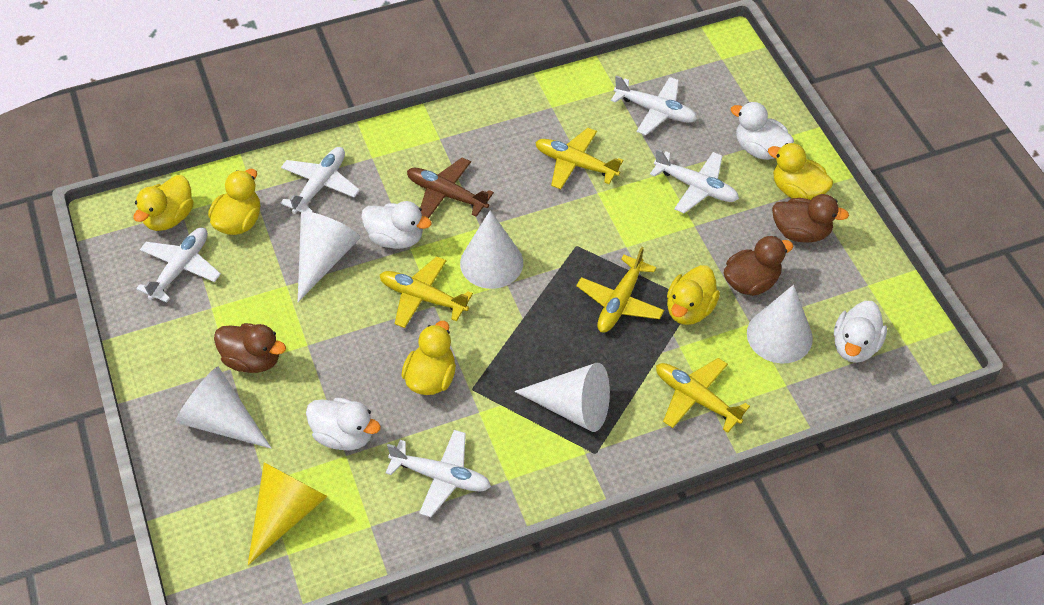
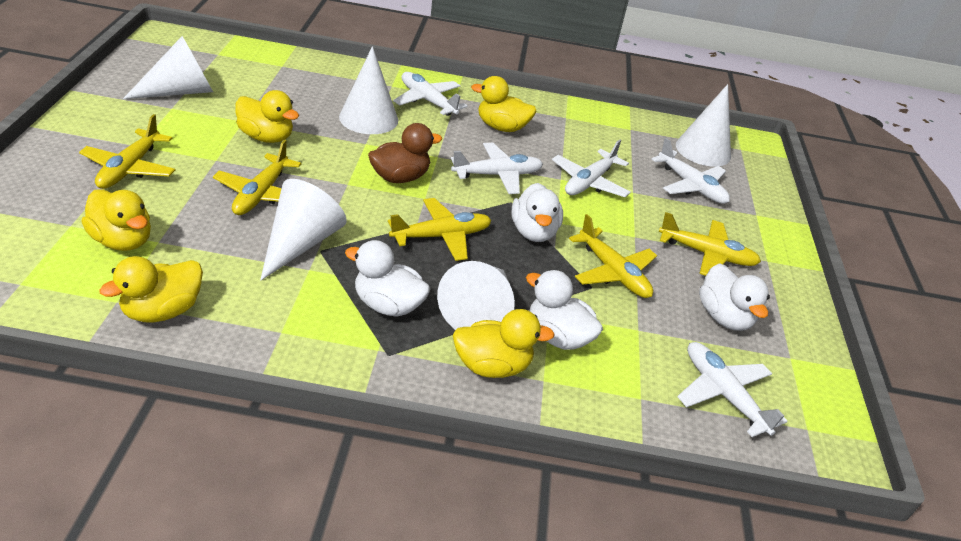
brown duck: 3 -> 1
brown plane: 1 -> 0
yellow cone: 1 -> 0
yellow plane: 4 -> 5

